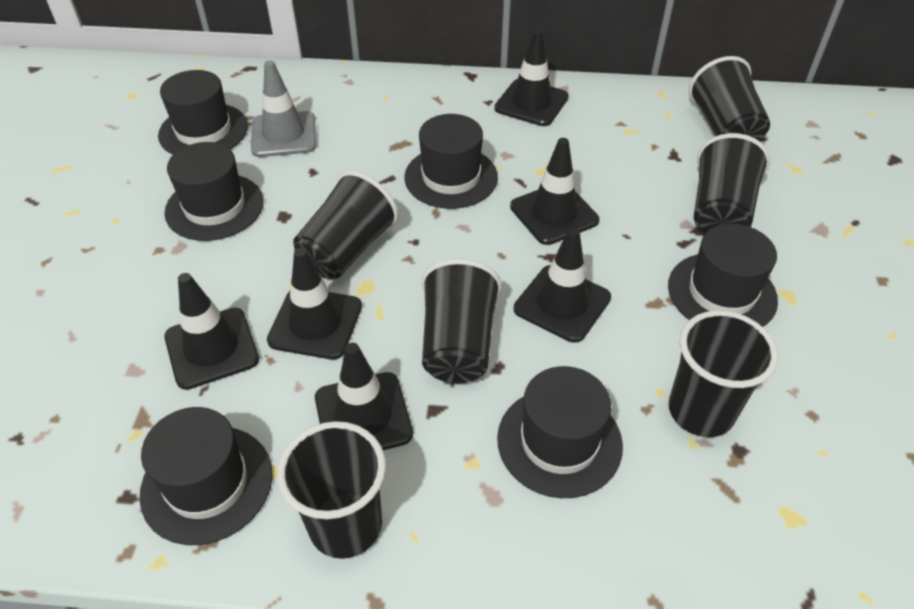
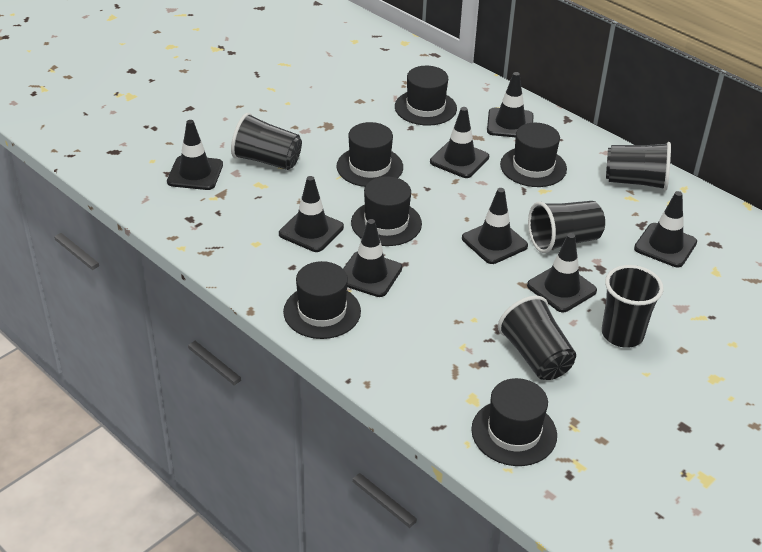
black cup: 6 -> 5
black traffic cone: 6 -> 8
grey traffic cone: 1 -> 0

